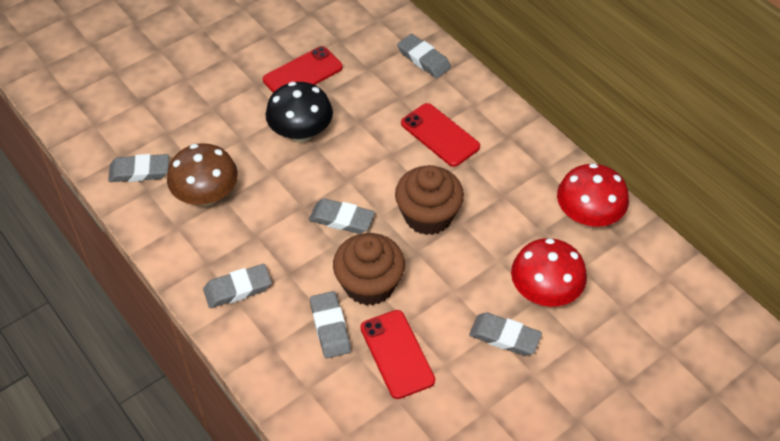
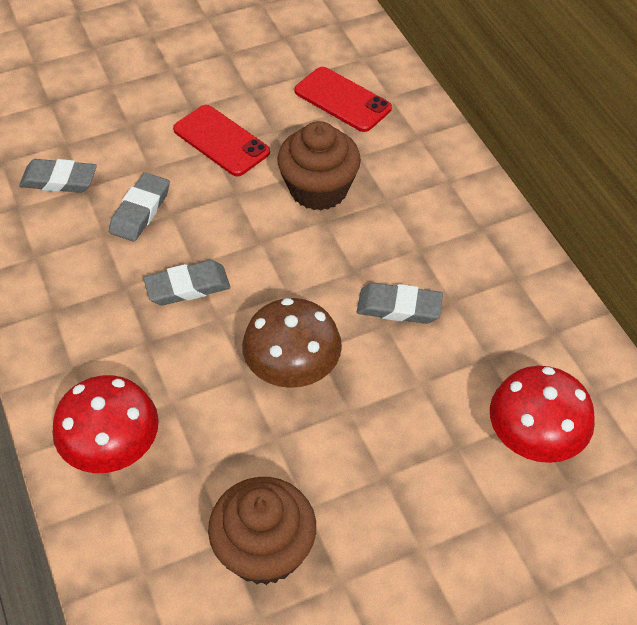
black mushroom: 1 -> 0
grey eraser: 6 -> 4
red phone: 3 -> 2

